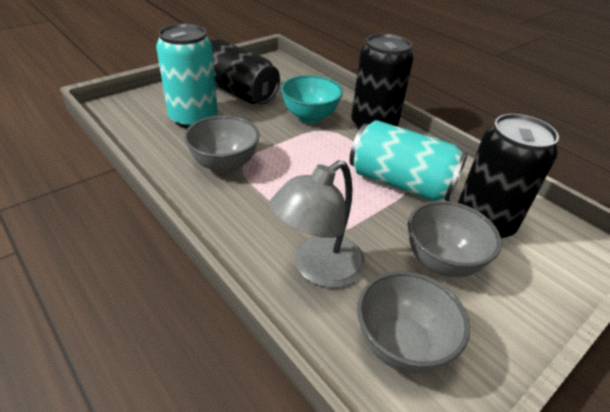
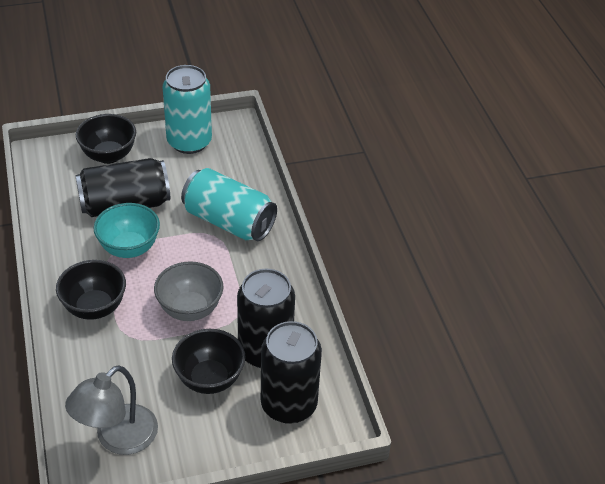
black bowl: 0 -> 3
grey bowl: 3 -> 1

